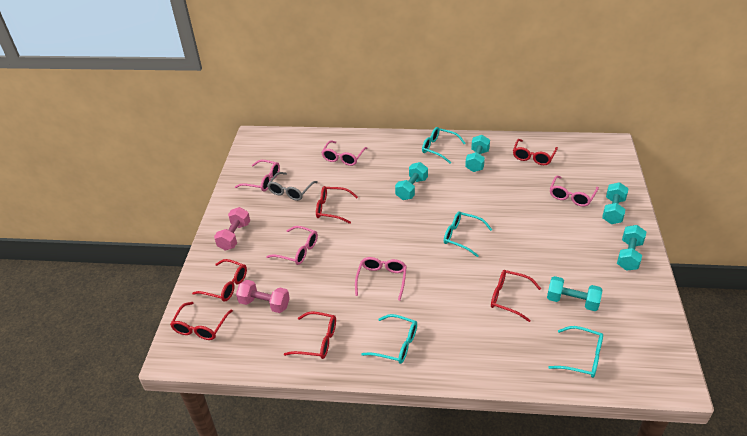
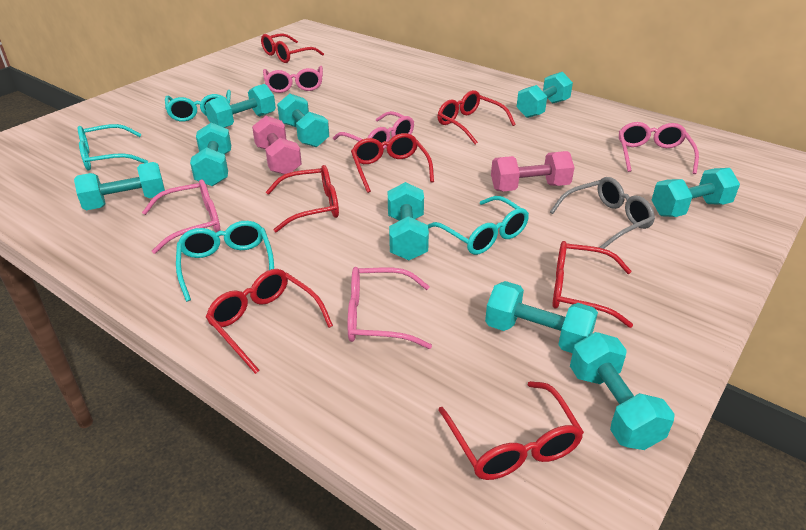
red glasses: 6 -> 7
turquoise dumbbell: 5 -> 9

